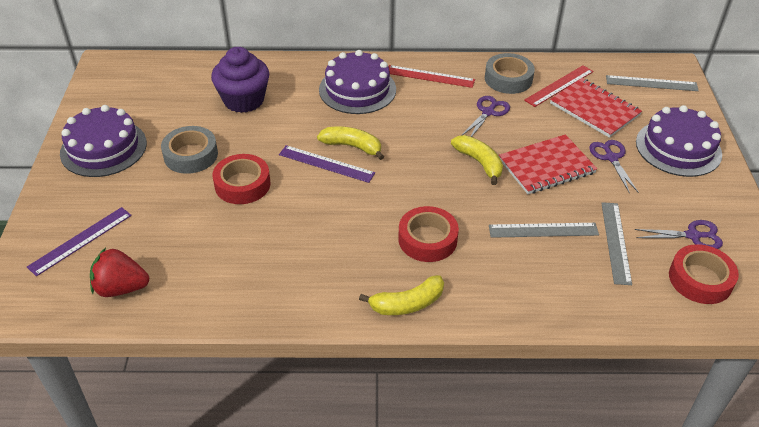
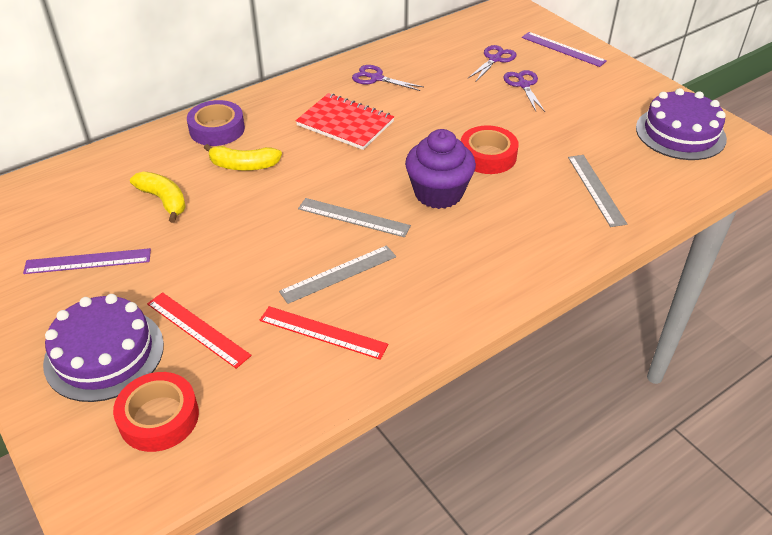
grey tape: 2 -> 0
purple cake: 3 -> 2
purple tape: 0 -> 1
red notebook: 2 -> 1
red strawberry: 1 -> 0
red tape: 3 -> 2
yellow banana: 3 -> 2

